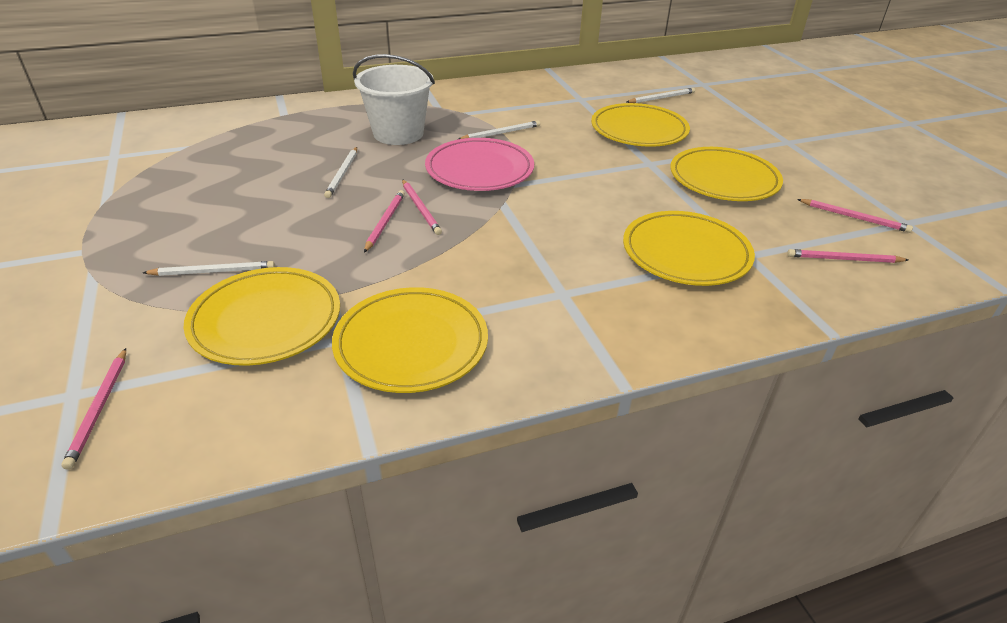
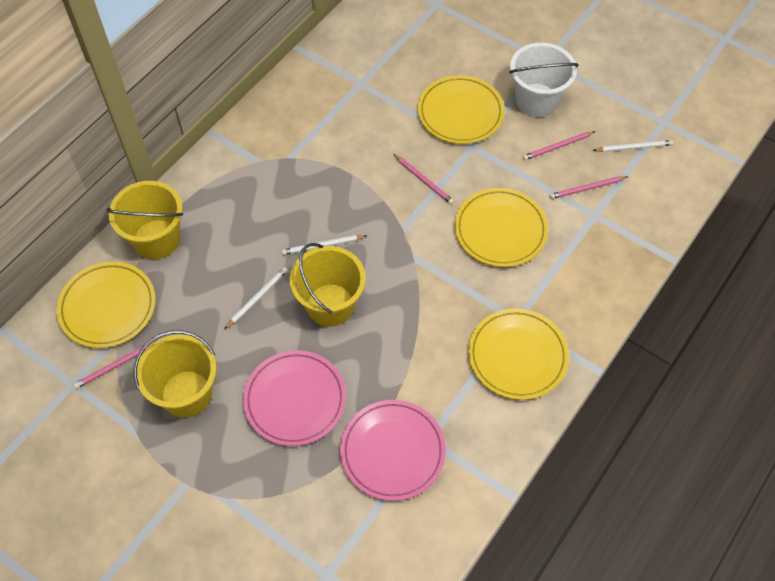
pink pencil: 5 -> 4
pink plate: 1 -> 2
white pencil: 4 -> 3
yellow bucket: 0 -> 3
yellow plate: 5 -> 4

